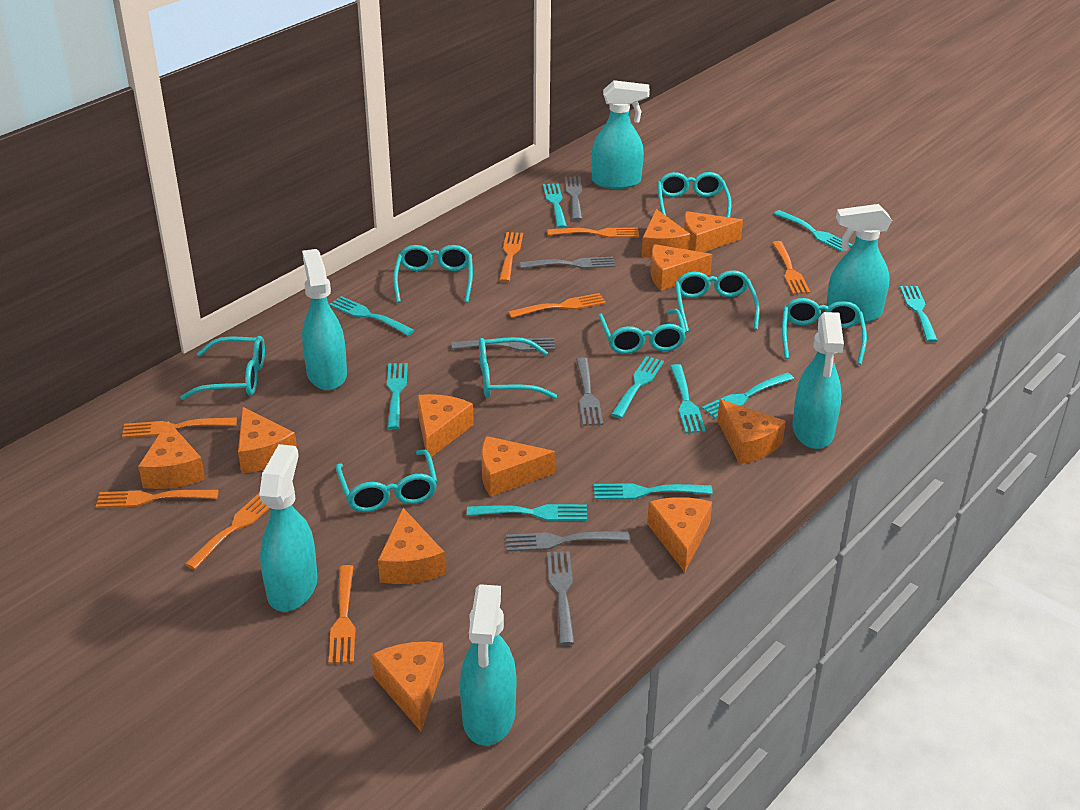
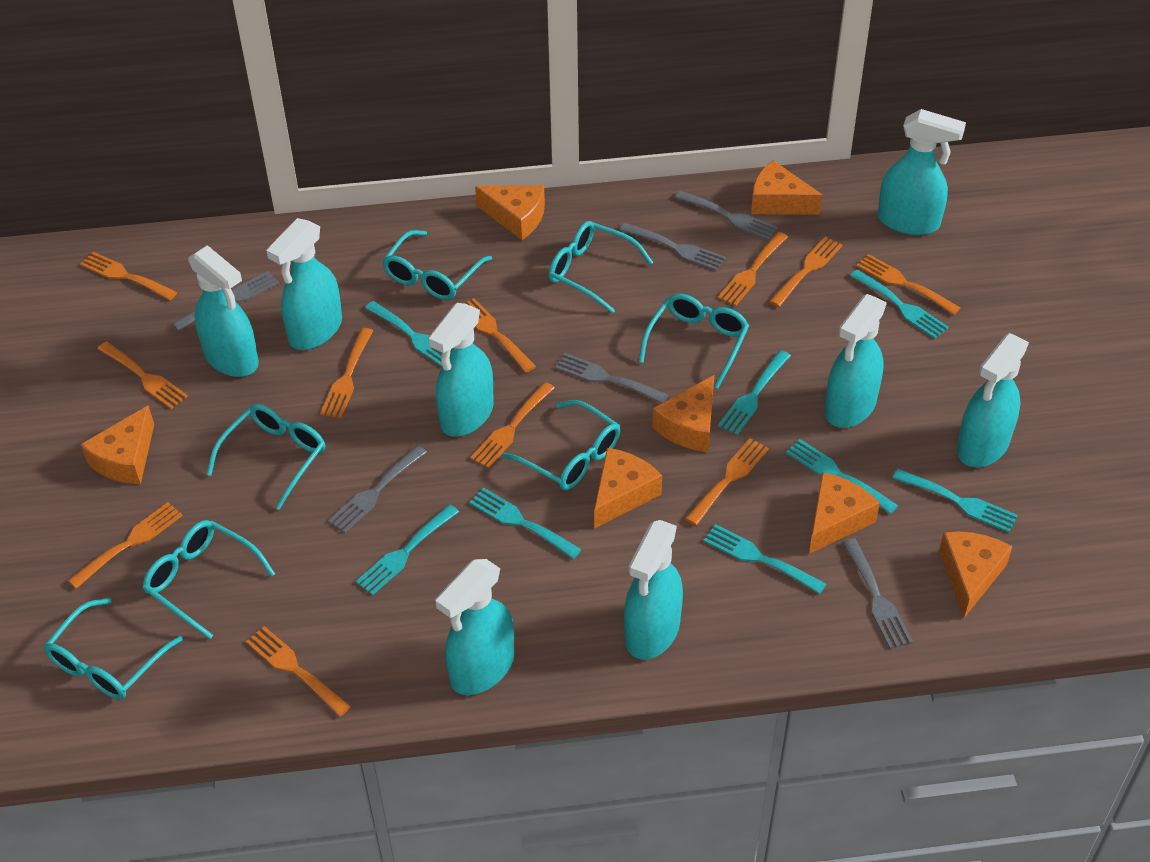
orange cheese: 11 -> 7
orange fork: 8 -> 11
turquoise fork: 10 -> 8
turquoise glasses: 8 -> 7
turquoise spray bottle: 6 -> 8

